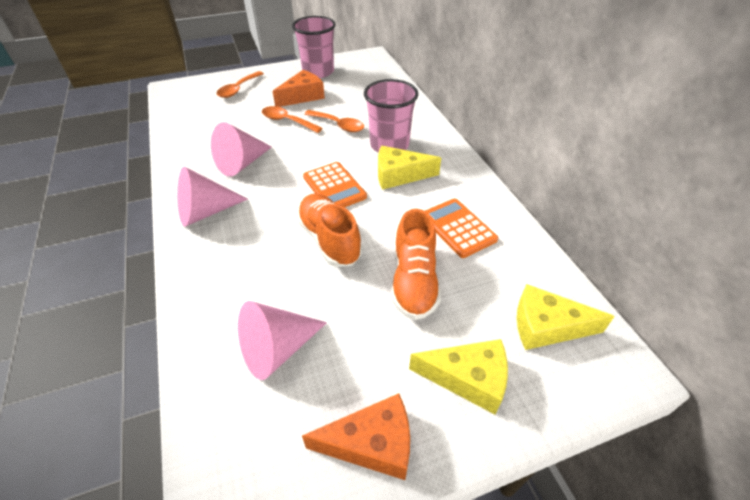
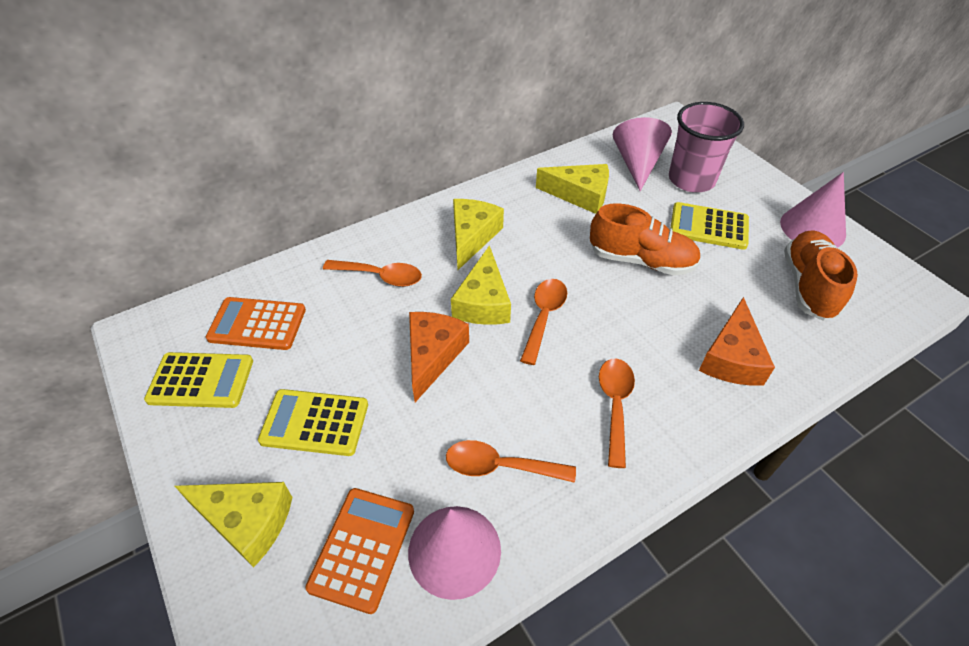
orange spoon: 3 -> 4
pink cup: 2 -> 1
yellow calculator: 0 -> 3
yellow cheese: 3 -> 4

